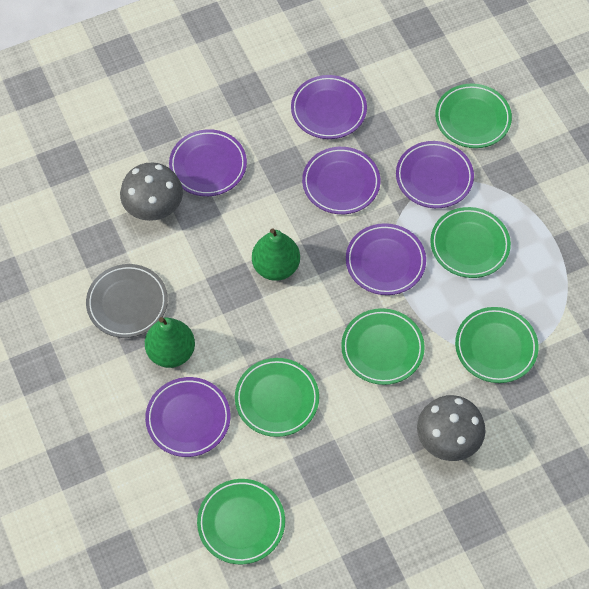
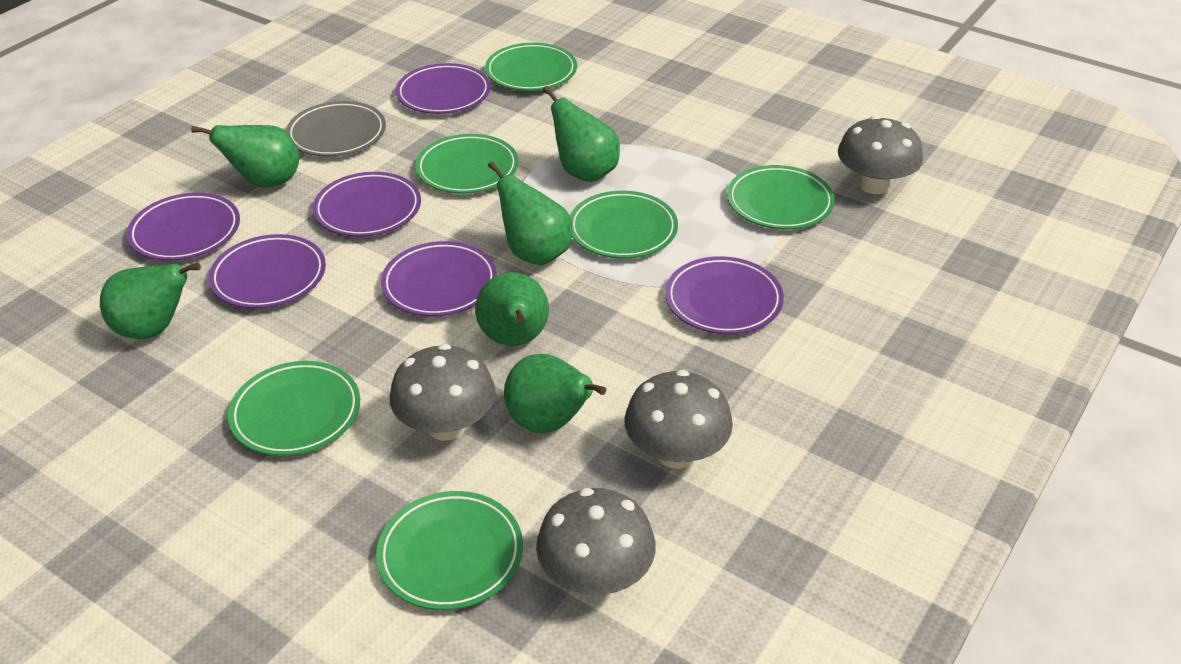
green pear: 2 -> 6
grey mushroom: 2 -> 4

